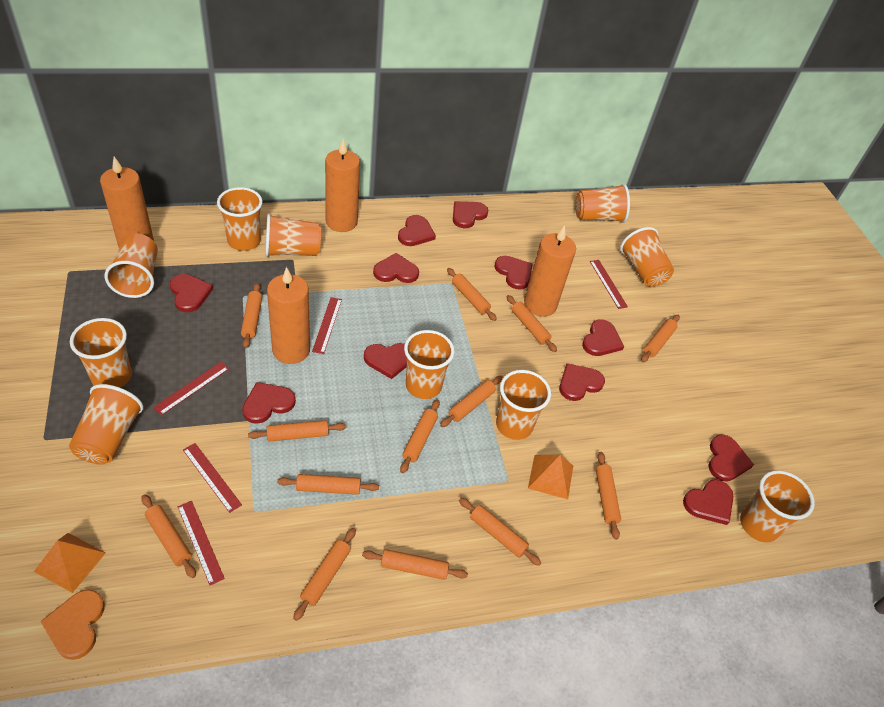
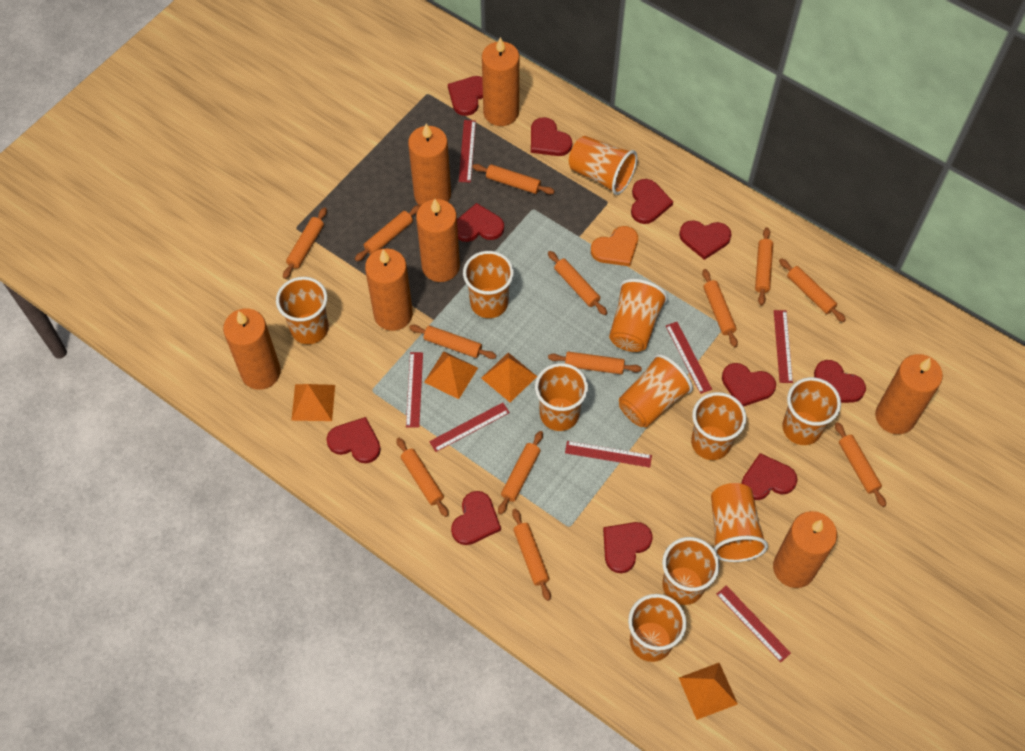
orange candle: 4 -> 7
orange cup: 10 -> 11
orange pyramid: 2 -> 4
red ruler: 5 -> 7

